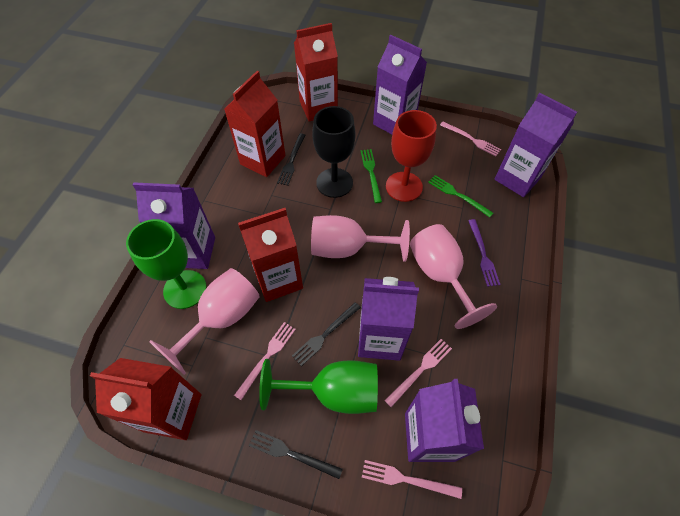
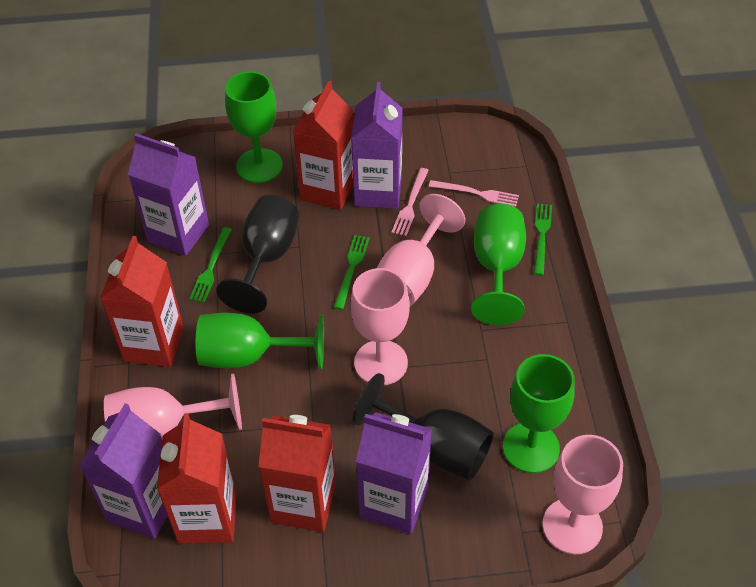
black fork: 3 -> 0
black goblet: 1 -> 2
green fork: 2 -> 3
green goblet: 2 -> 4
pink fork: 4 -> 2
pink goblet: 3 -> 4
purple carton: 5 -> 4
purple fork: 1 -> 0
red goblet: 1 -> 0

